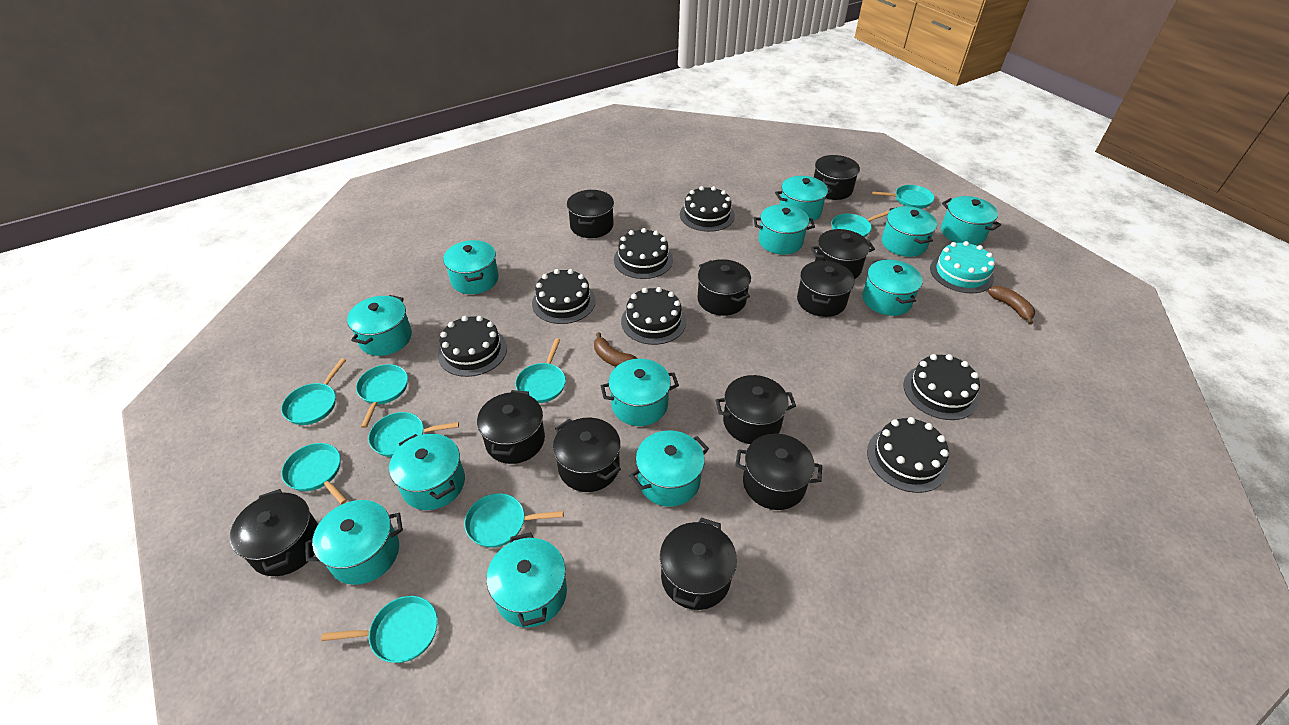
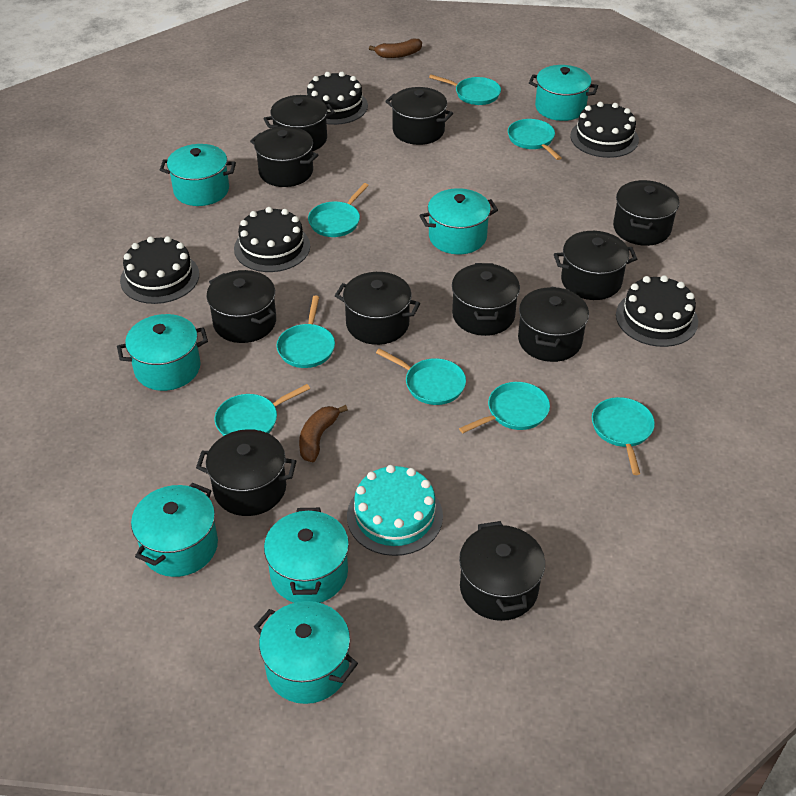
black cake: 7 -> 5
turquoise pan: 9 -> 8
turquoise pot: 12 -> 7

